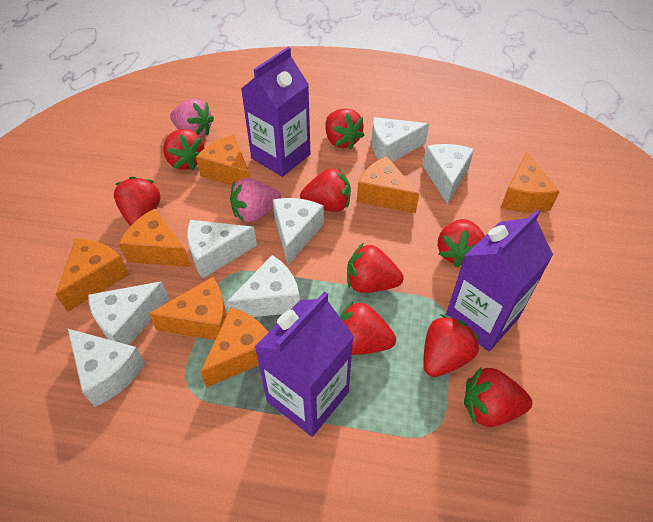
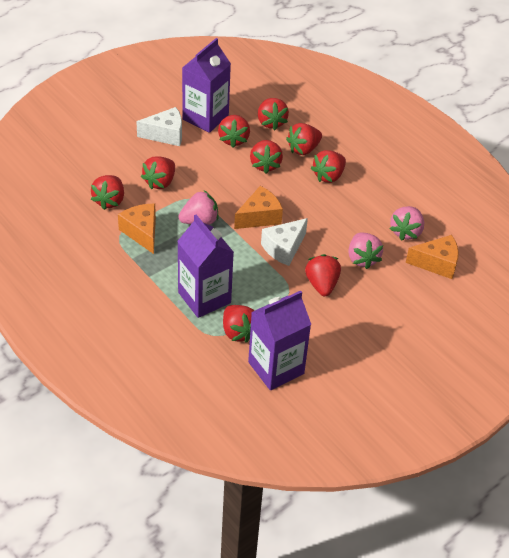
orange cheese: 7 -> 3
pink strawberry: 2 -> 3
white cheese: 7 -> 2

